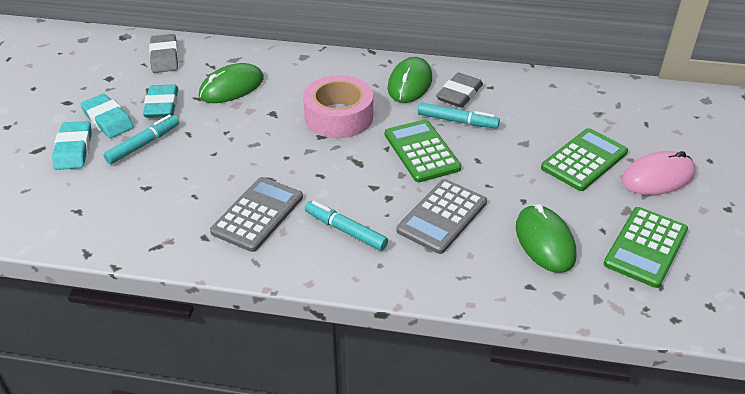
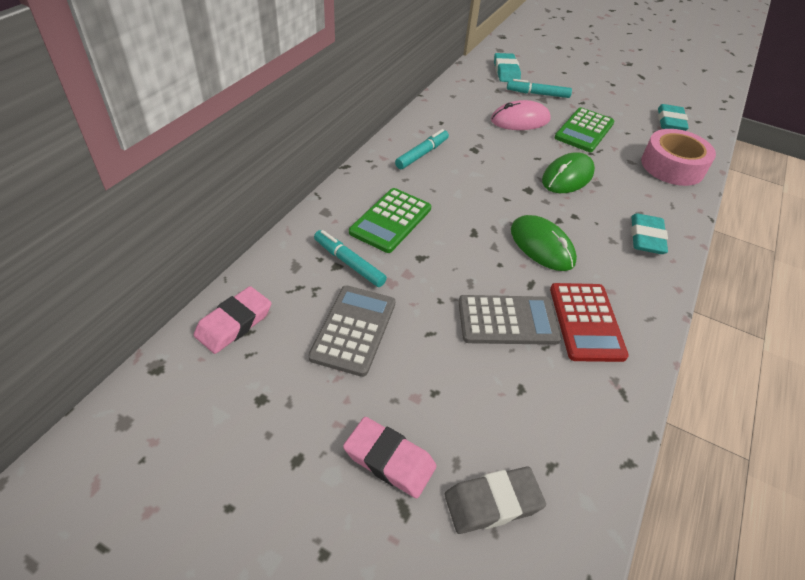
green calculator: 3 -> 2
green mouse: 3 -> 2
grey eraser: 2 -> 1
pink eraser: 0 -> 2
red calculator: 0 -> 1

